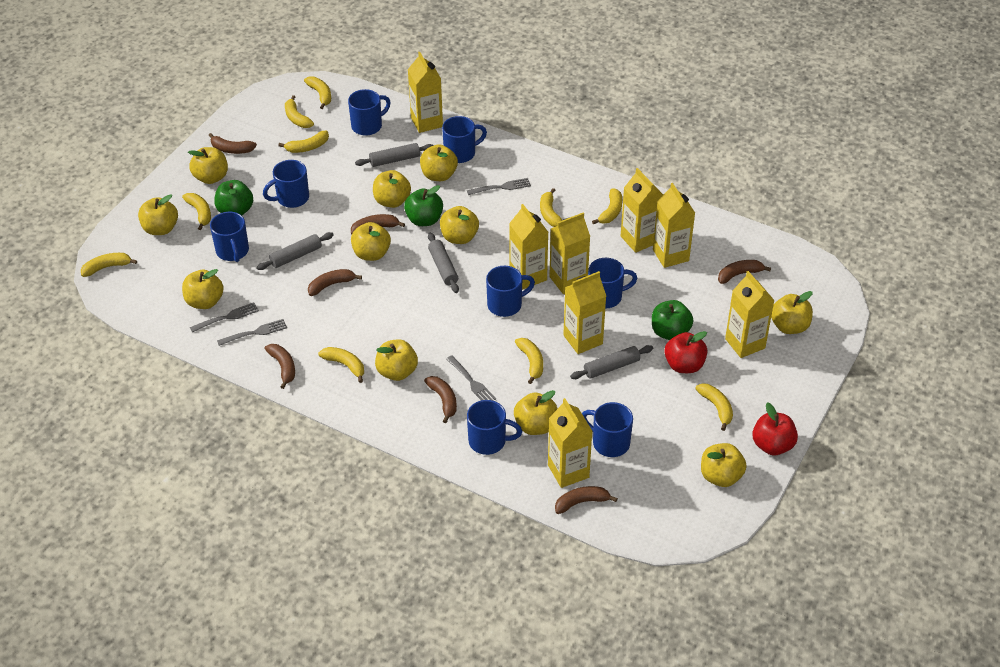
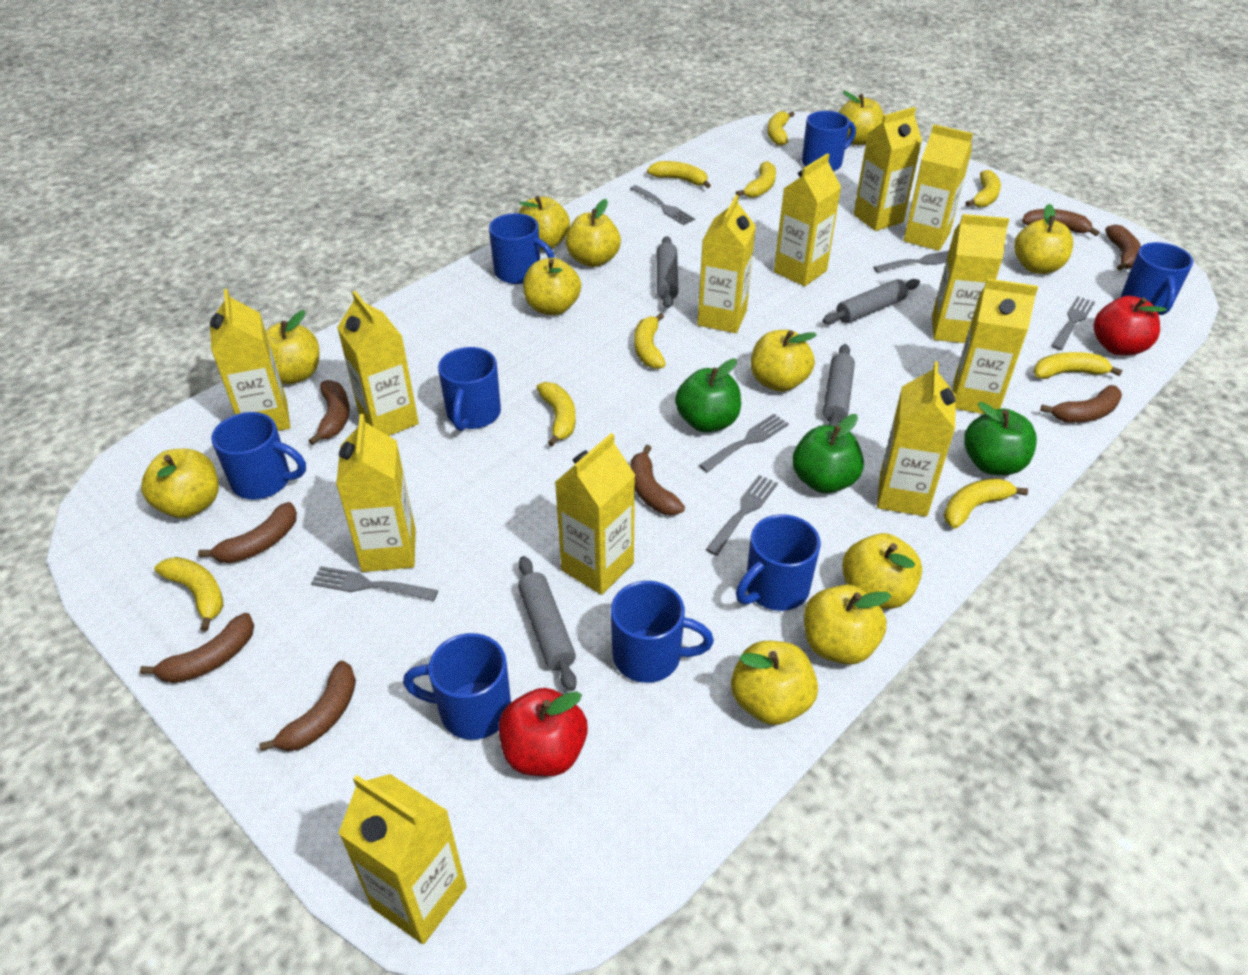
brown banana: 7 -> 8
grey fork: 4 -> 6
yellow banana: 10 -> 9
yellow carton: 8 -> 12

